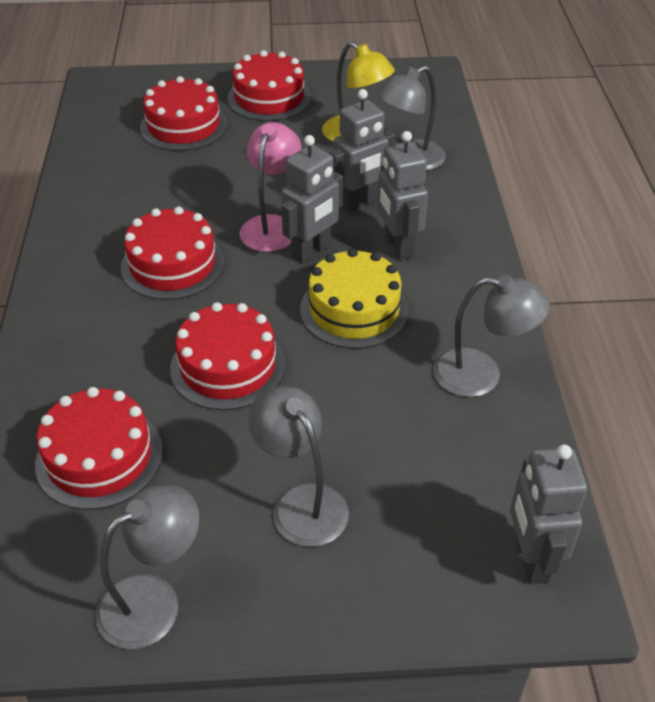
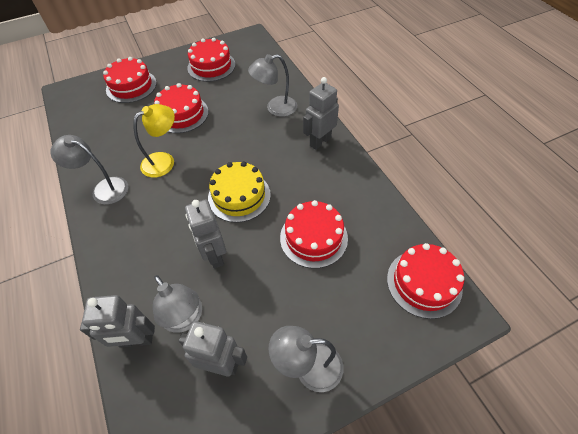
pink lamp: 1 -> 0

